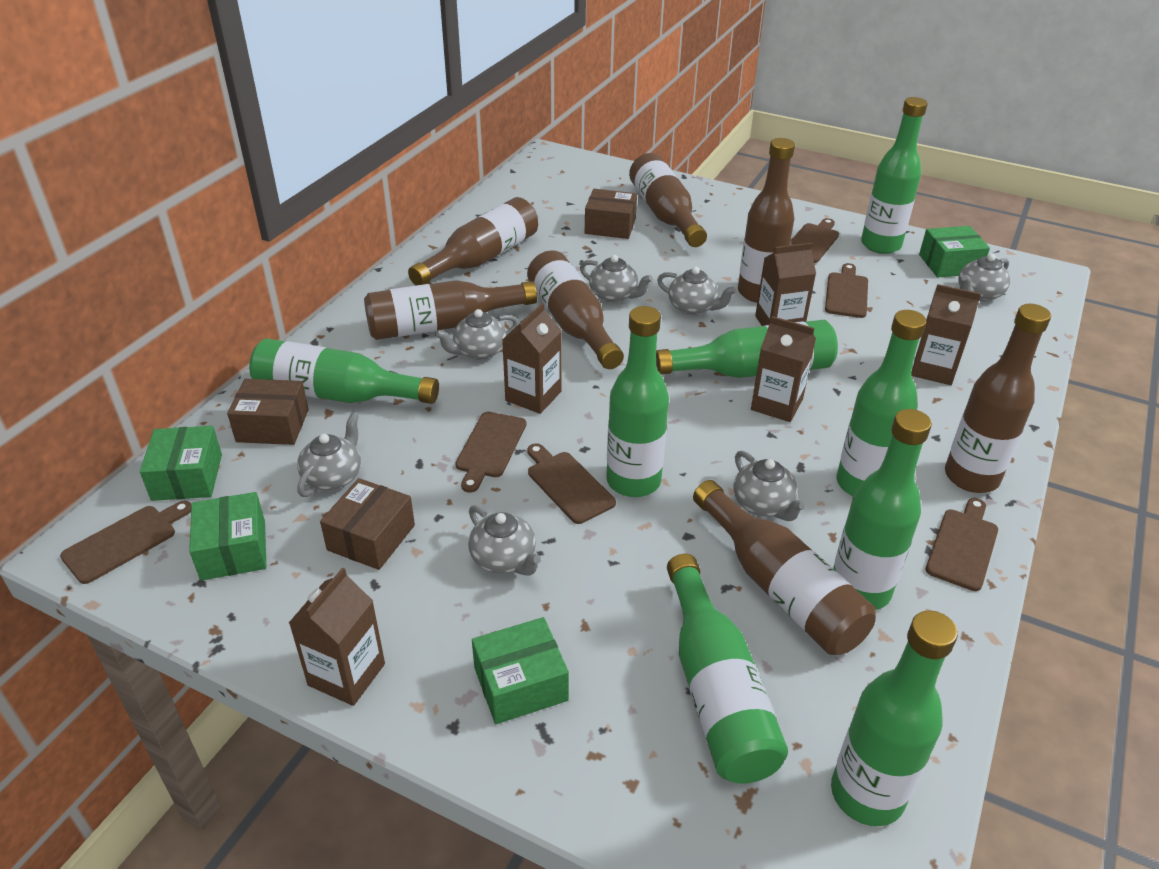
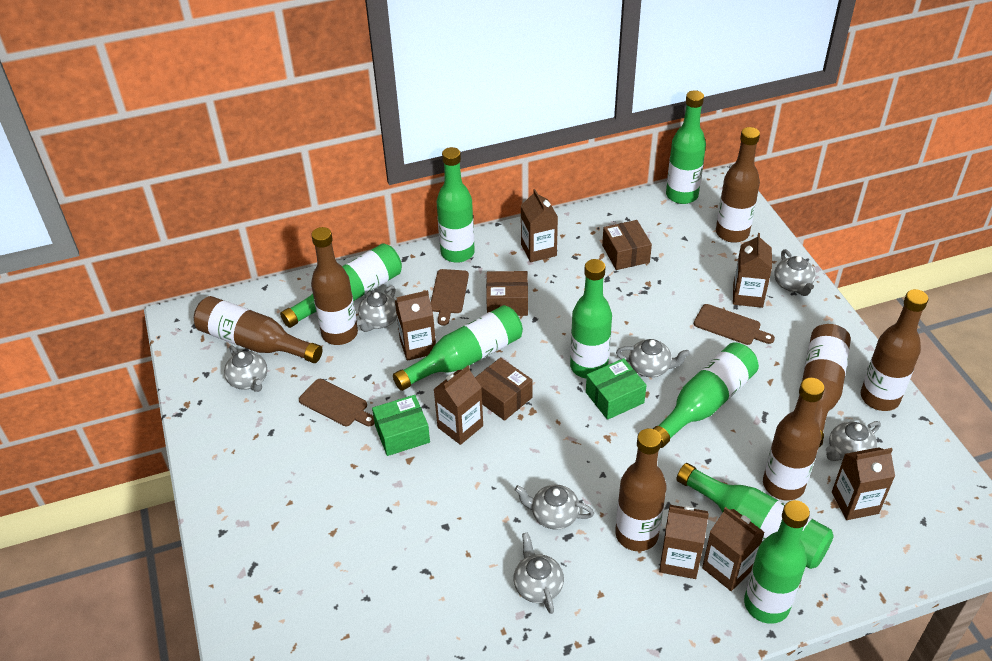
brown carton: 5 -> 7
brown cutting board: 6 -> 3
green box: 4 -> 2

